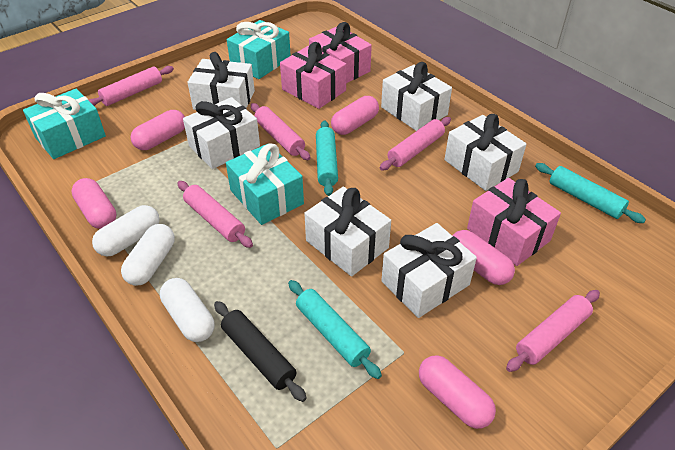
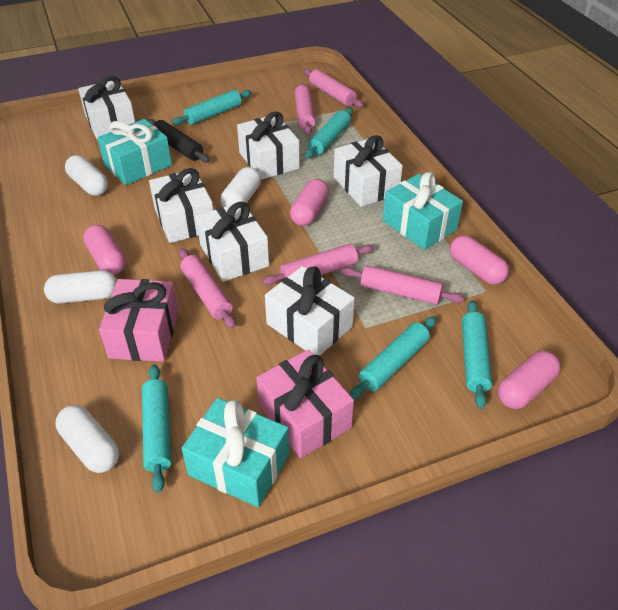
pink capsule: 5 -> 4
pink gift: 3 -> 2
turquoise rolling pin: 3 -> 5
white capsule: 3 -> 4

